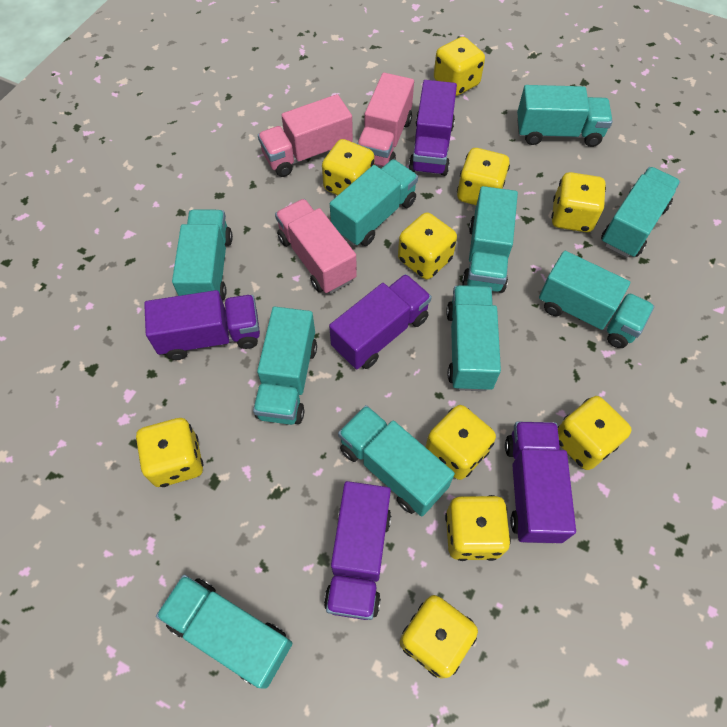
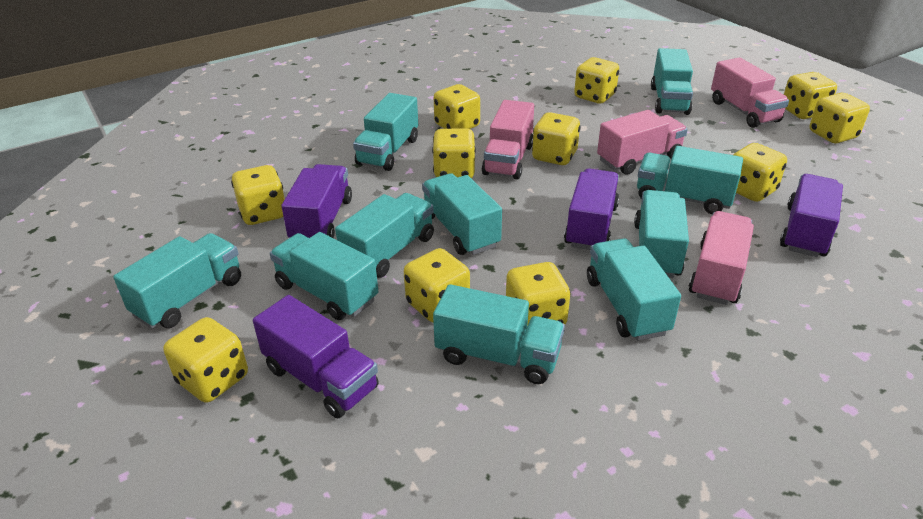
pink truck: 3 -> 4
purple truck: 5 -> 4
yellow dice: 10 -> 11

